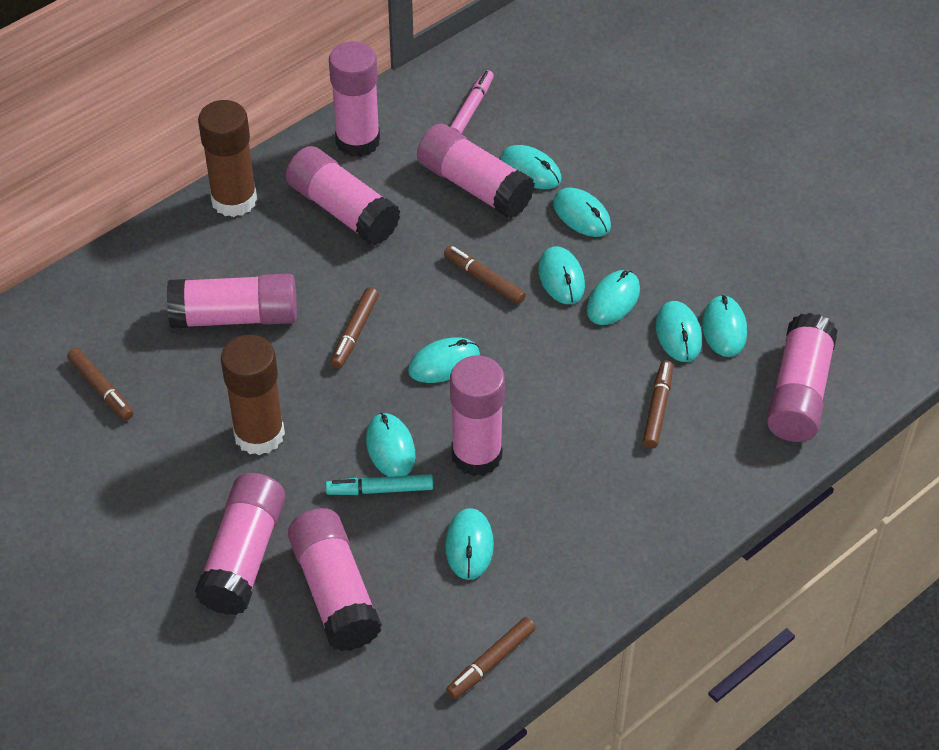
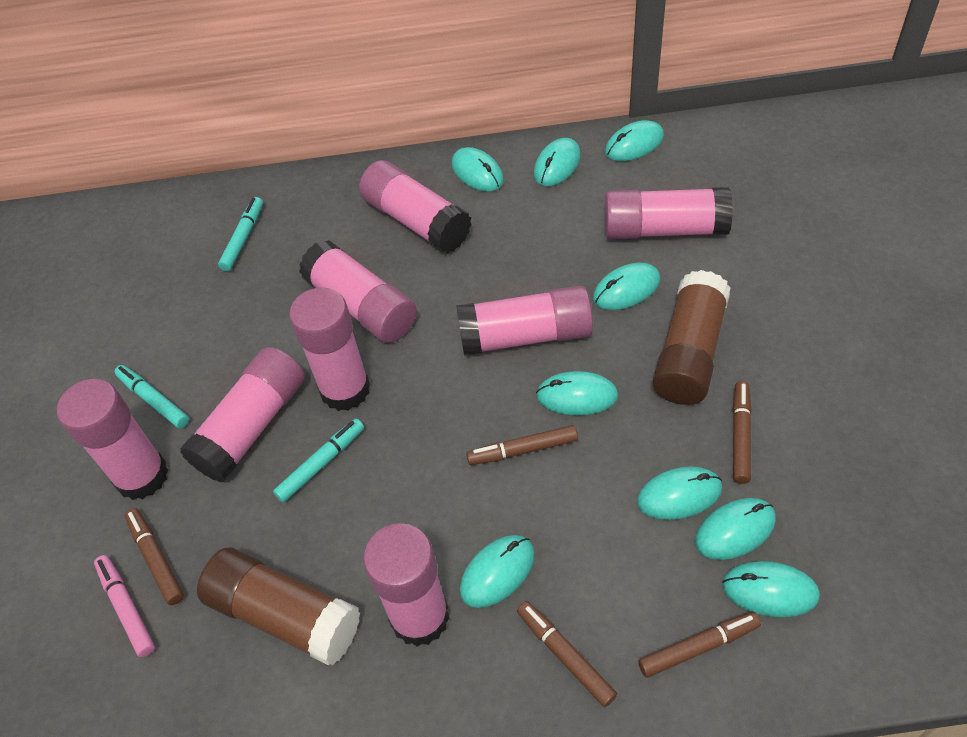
turquoise marker: 1 -> 3

